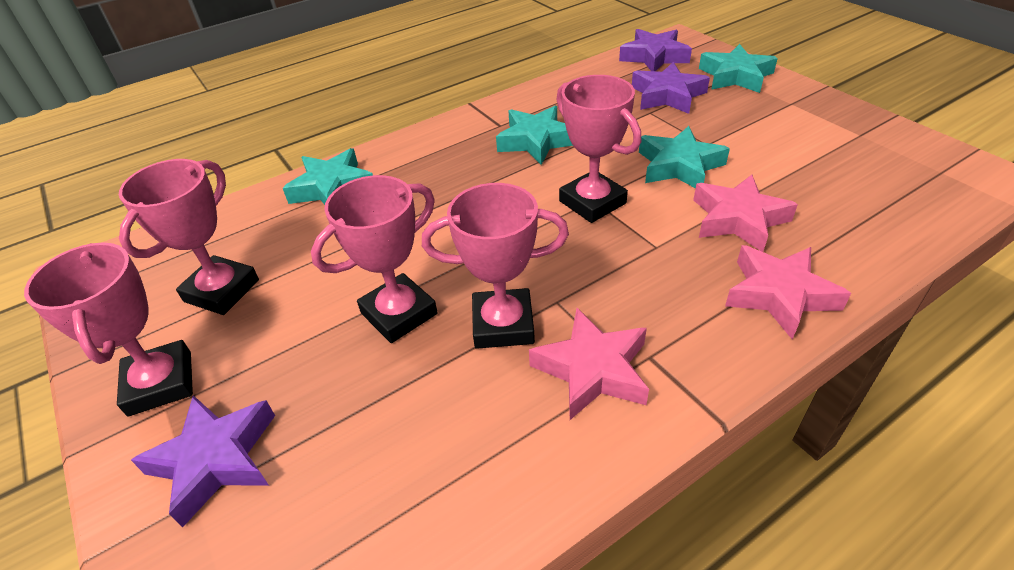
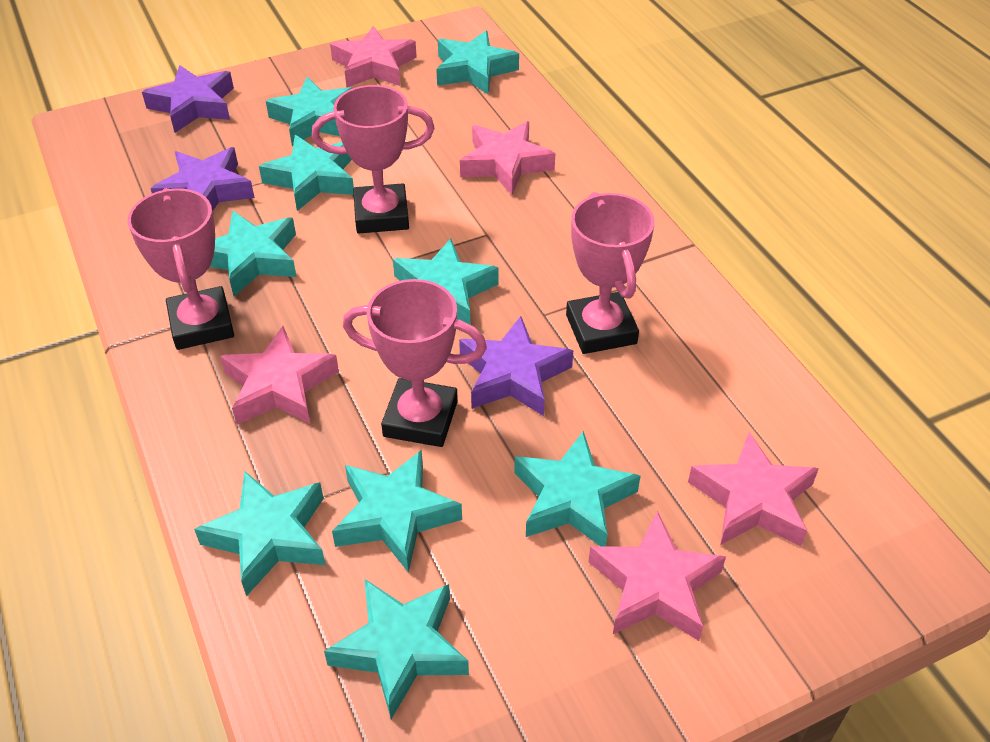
pink star: 3 -> 5
pink trophy: 5 -> 4
turquoise star: 4 -> 9

